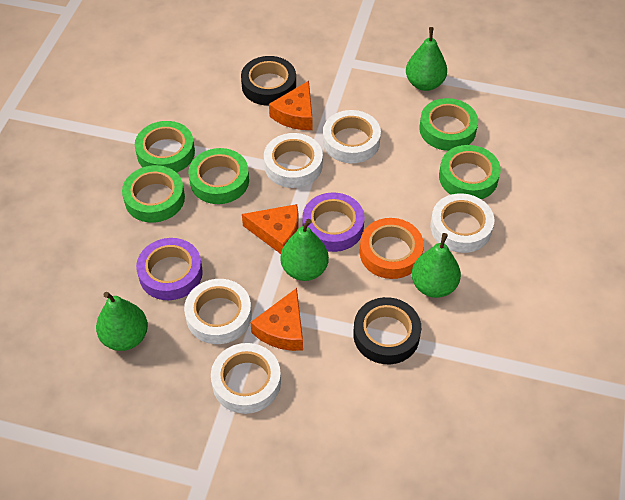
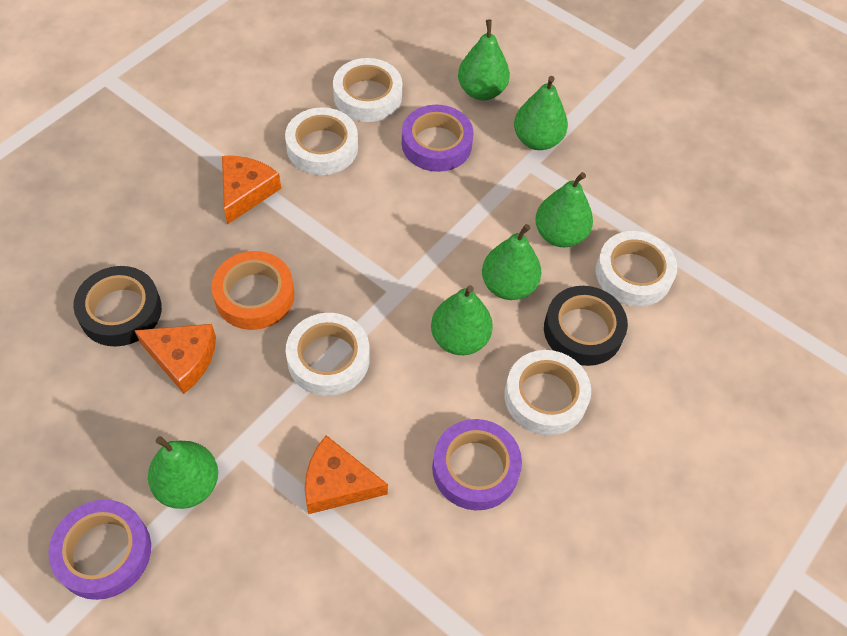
green pear: 4 -> 6
green tape: 5 -> 0
purple tape: 2 -> 3

